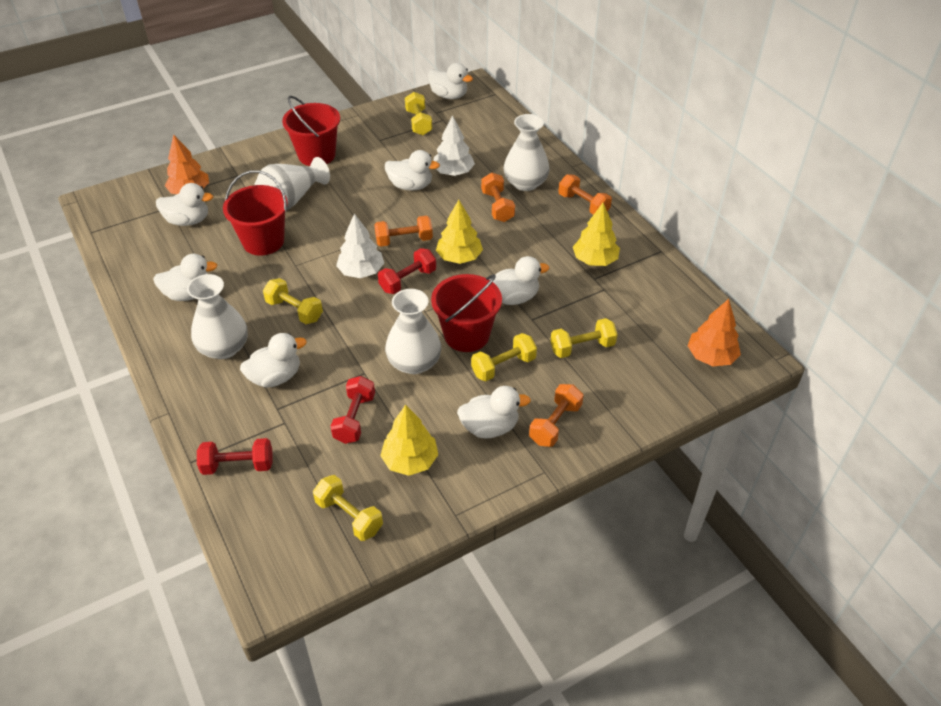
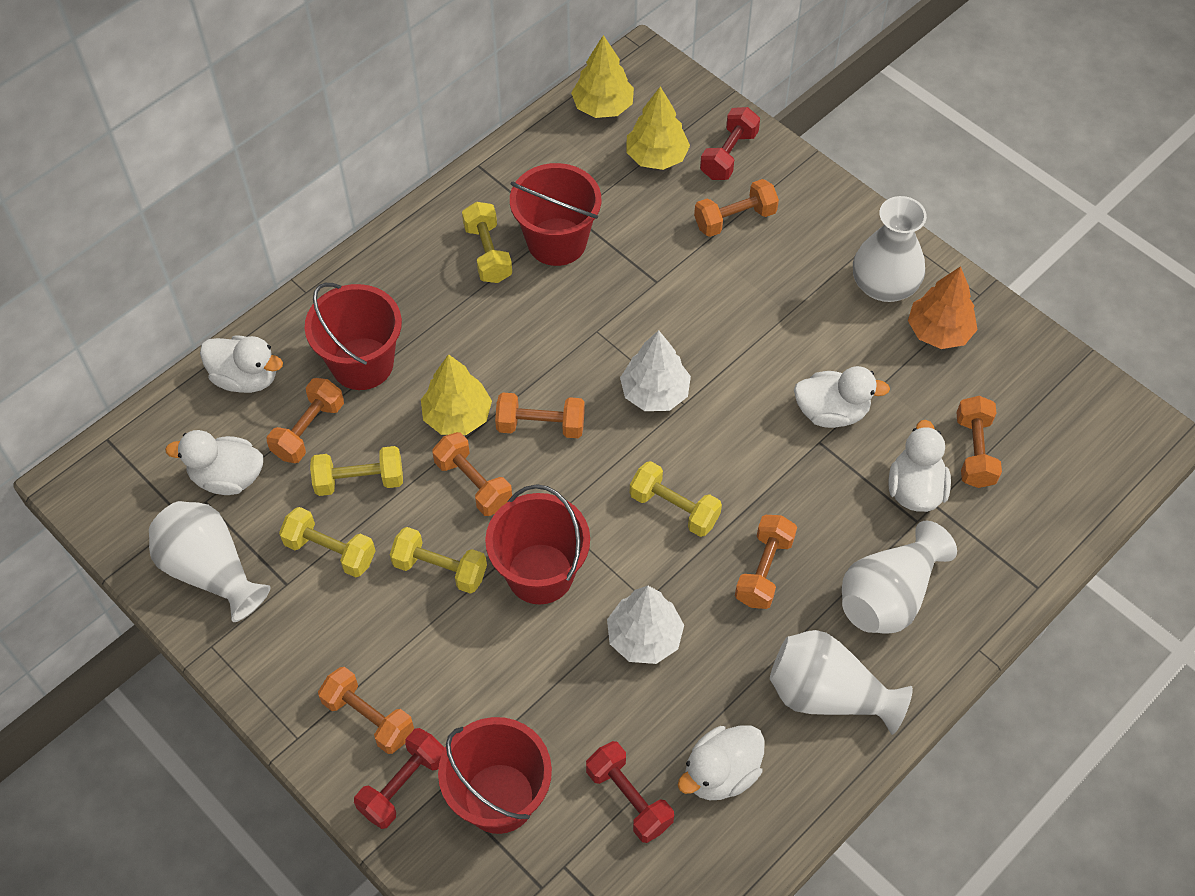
orange dumbbell: 4 -> 7
orange tree: 2 -> 1
red bucket: 3 -> 4
white duck: 7 -> 5

